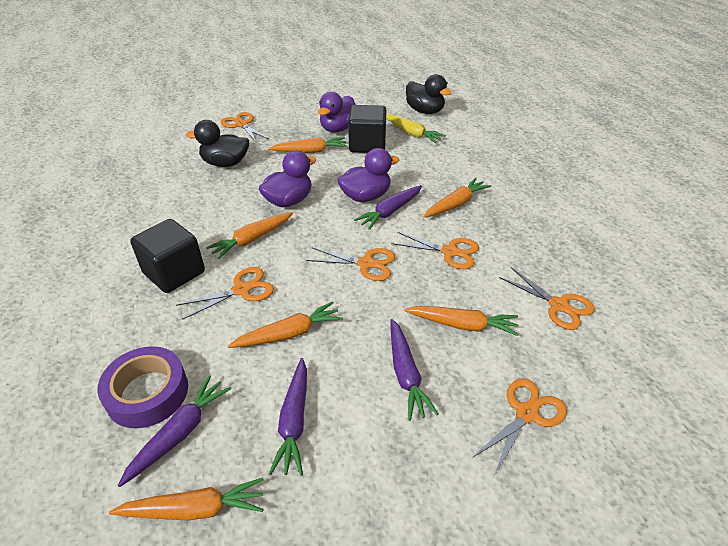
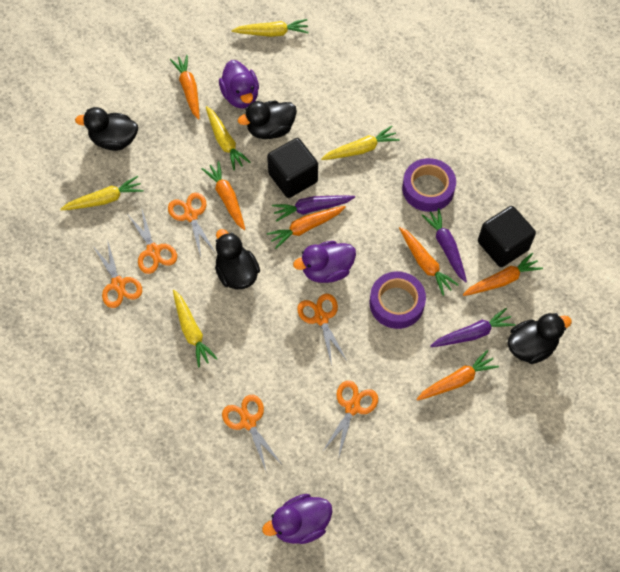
black duck: 2 -> 4
purple carrot: 4 -> 3
purple tape: 1 -> 2
yellow carrot: 1 -> 5

